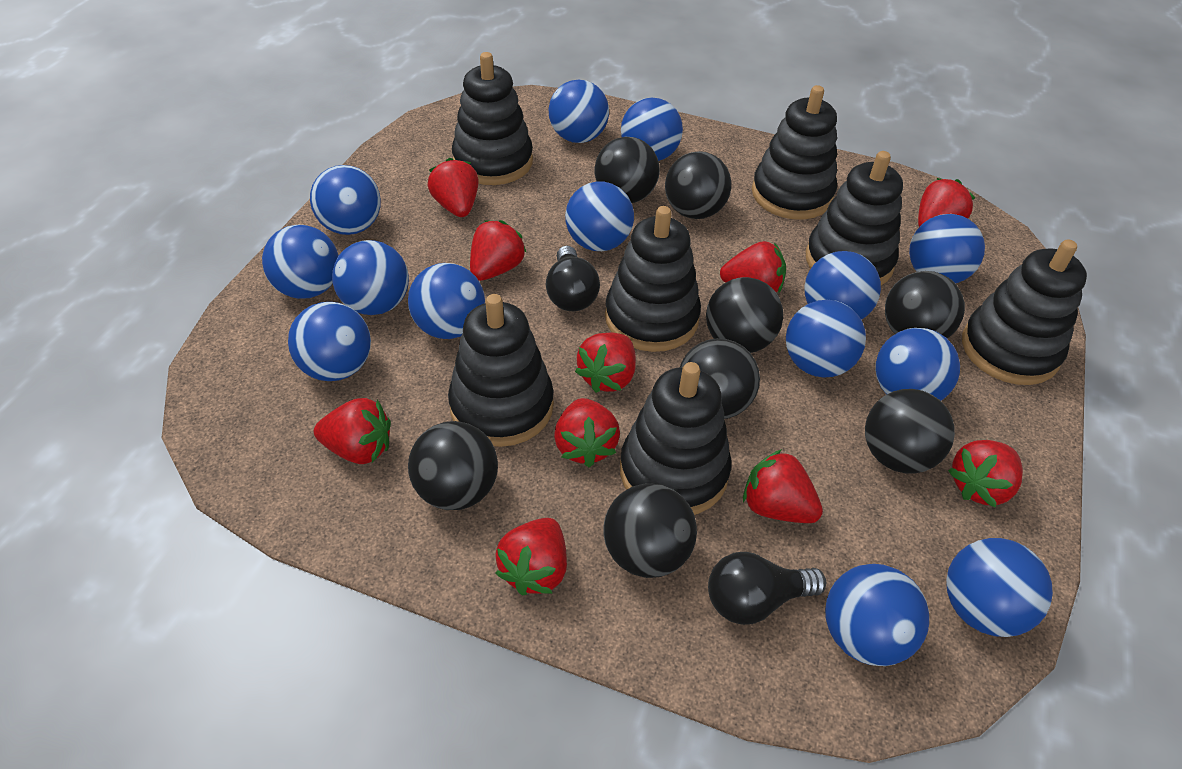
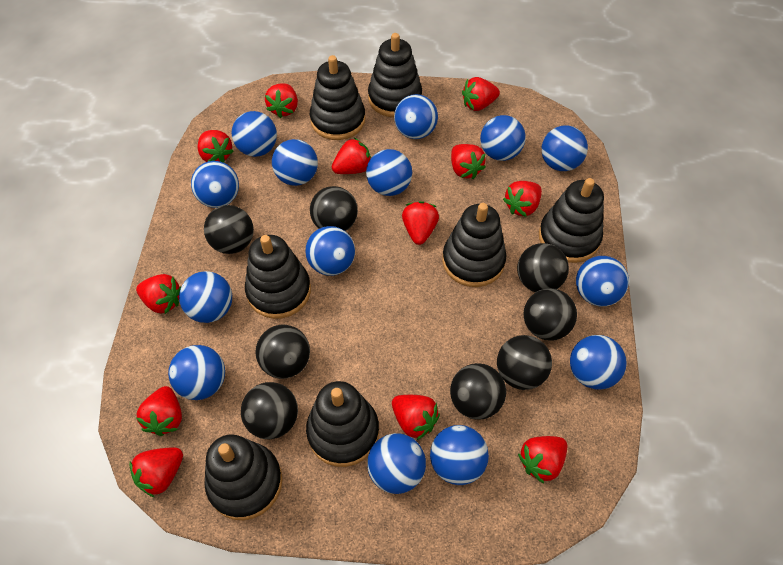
black light bulb: 2 -> 0
red strawberry: 10 -> 12

